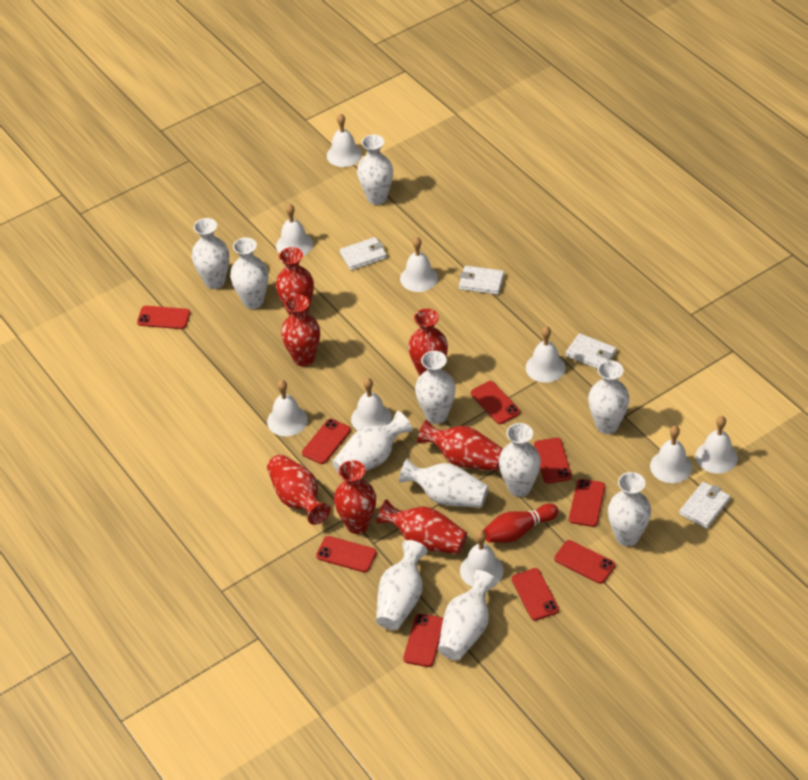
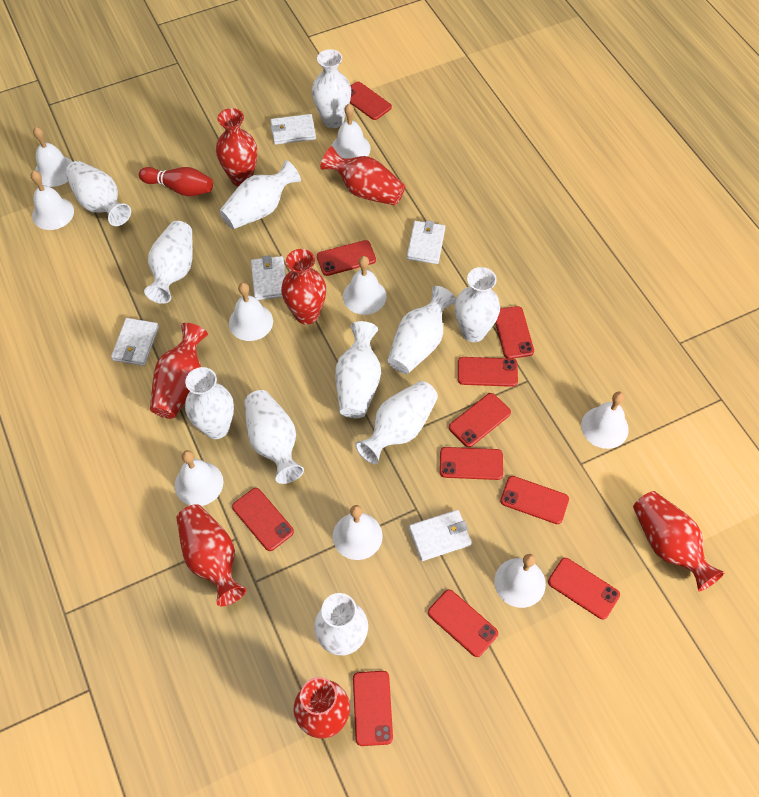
red phone: 9 -> 11
white wallet: 4 -> 5

